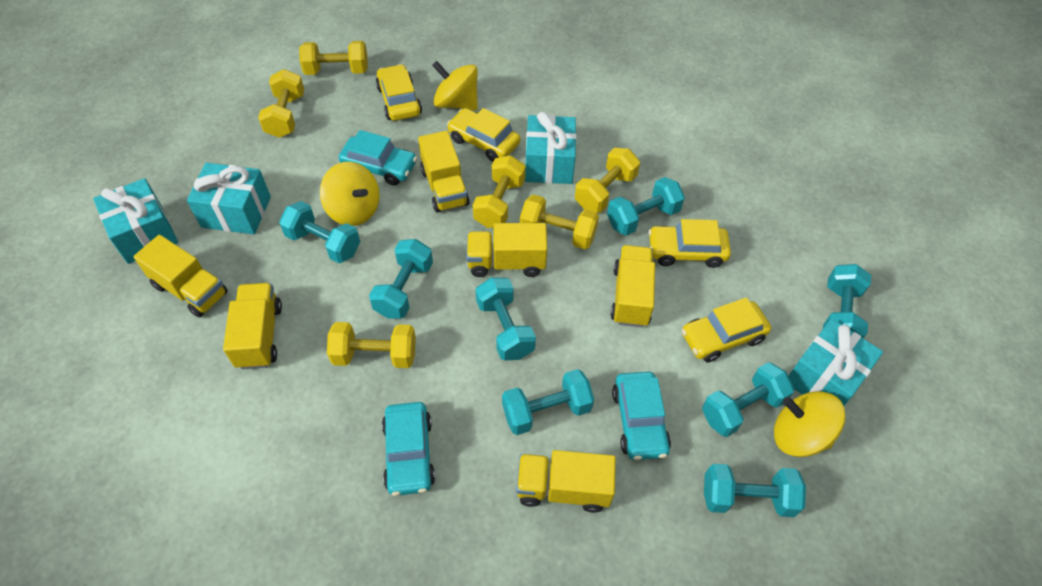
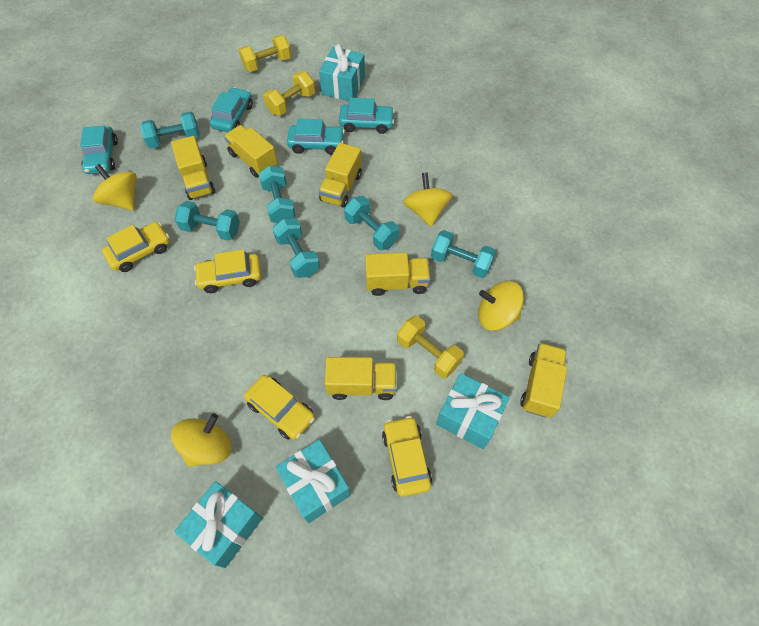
turquoise car: 3 -> 4
turquoise dumbbell: 8 -> 6
yellow dumbbell: 6 -> 3
yellow spinning top: 3 -> 4

